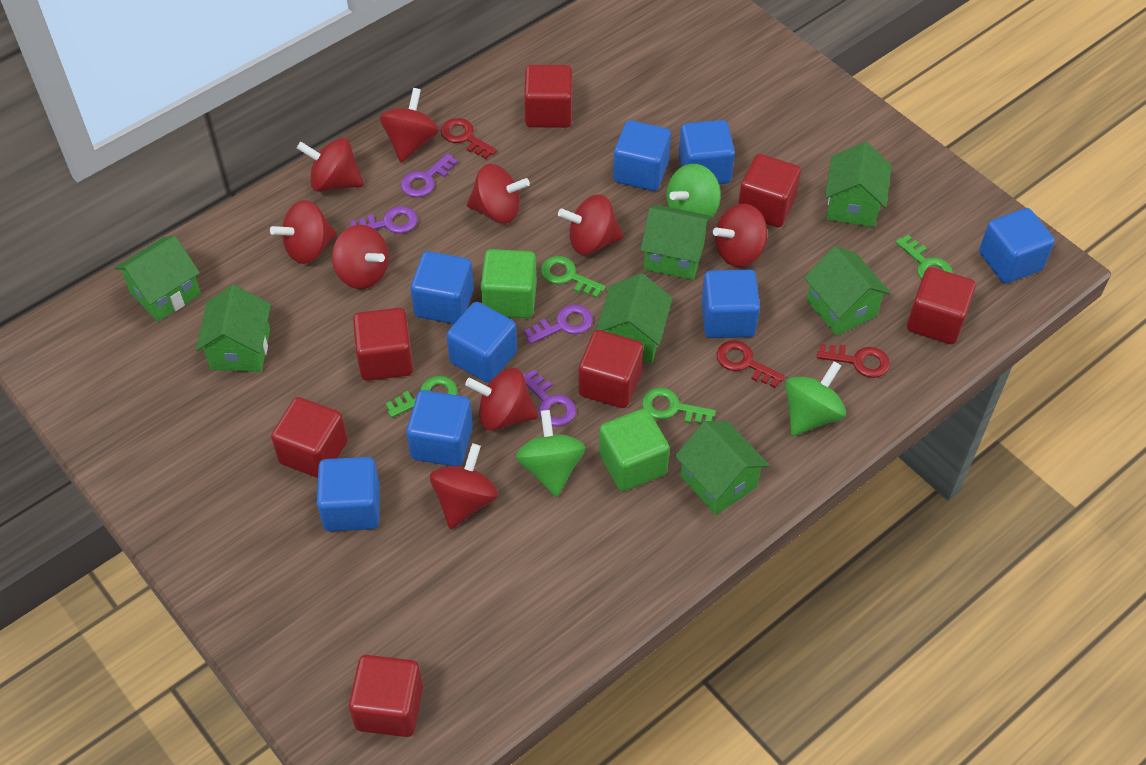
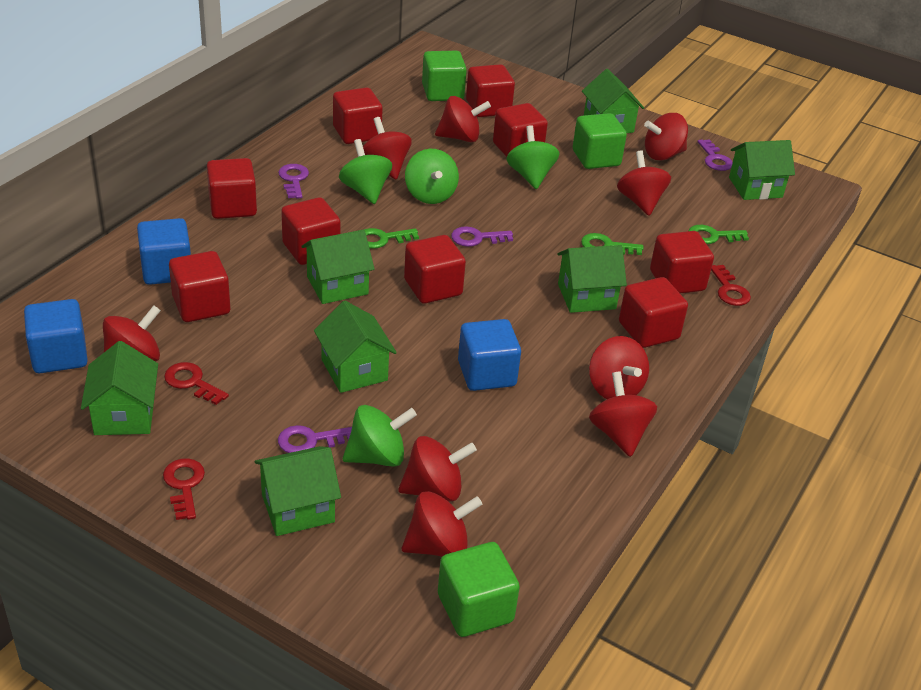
blue cube: 8 -> 3
green cube: 2 -> 3
green key: 4 -> 3
green spinning top: 3 -> 4
red cube: 7 -> 9

